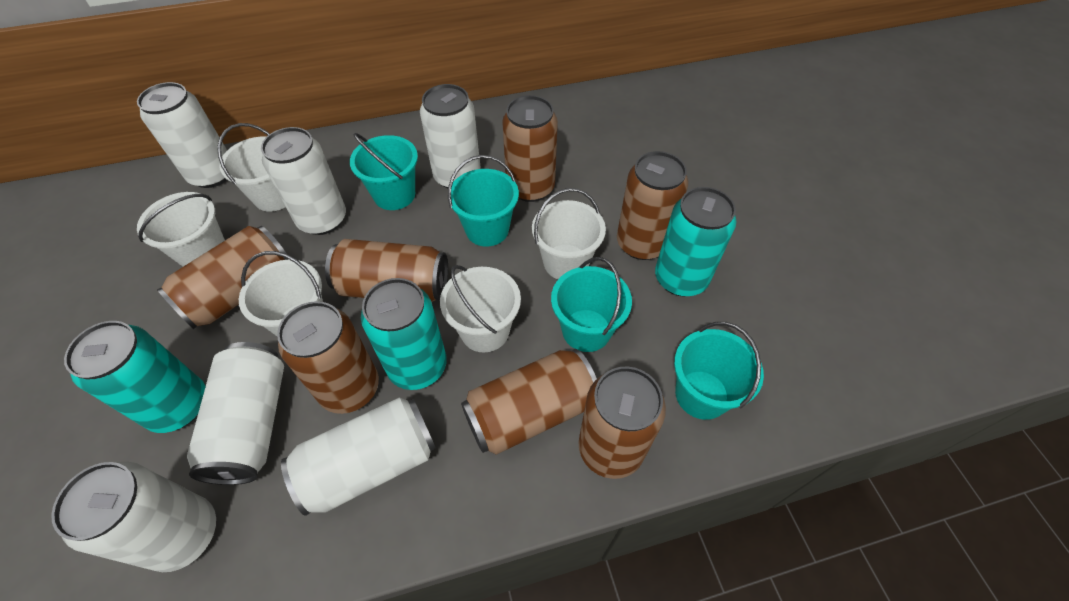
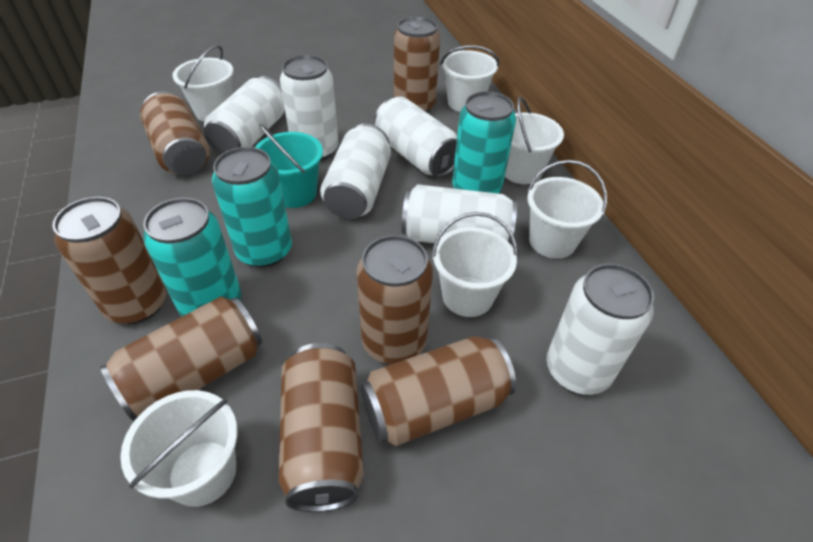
turquoise bucket: 4 -> 1
white bucket: 5 -> 6

